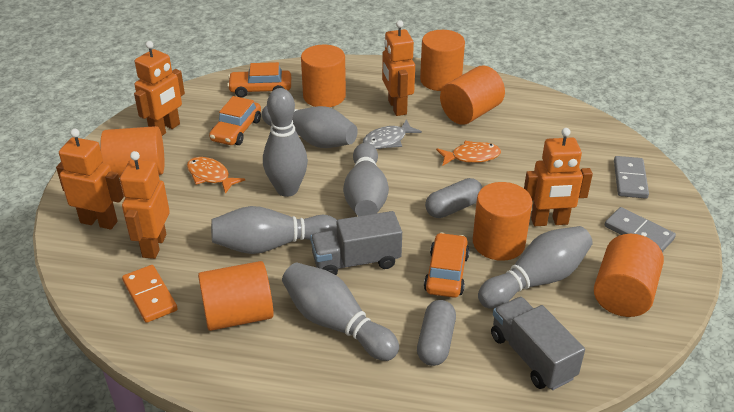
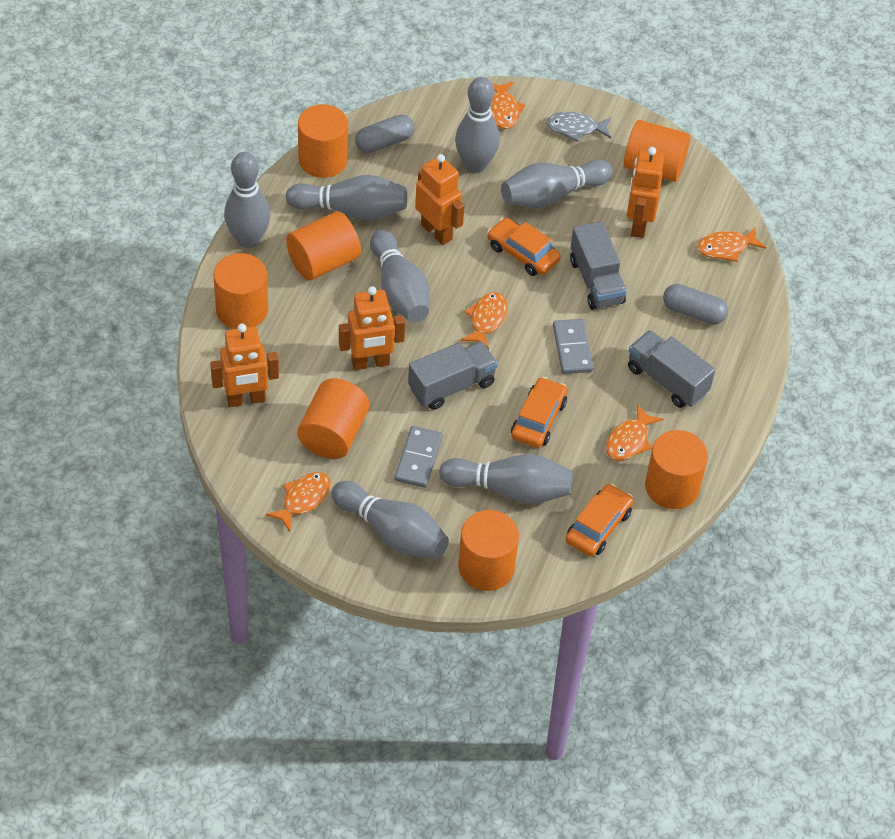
grey bowling pin: 6 -> 7
grey truck: 2 -> 3
orange domino: 1 -> 0
orange fish: 2 -> 5
orange robot: 5 -> 4

